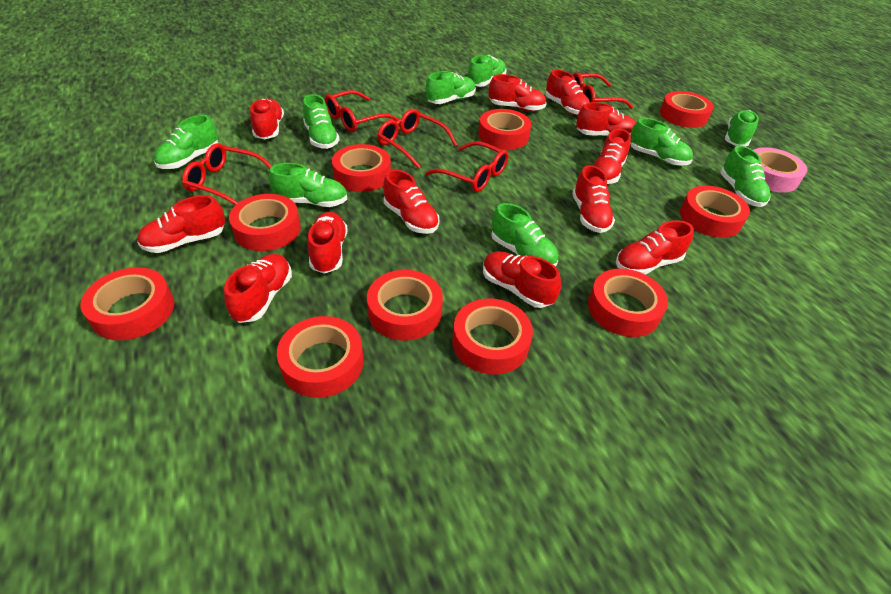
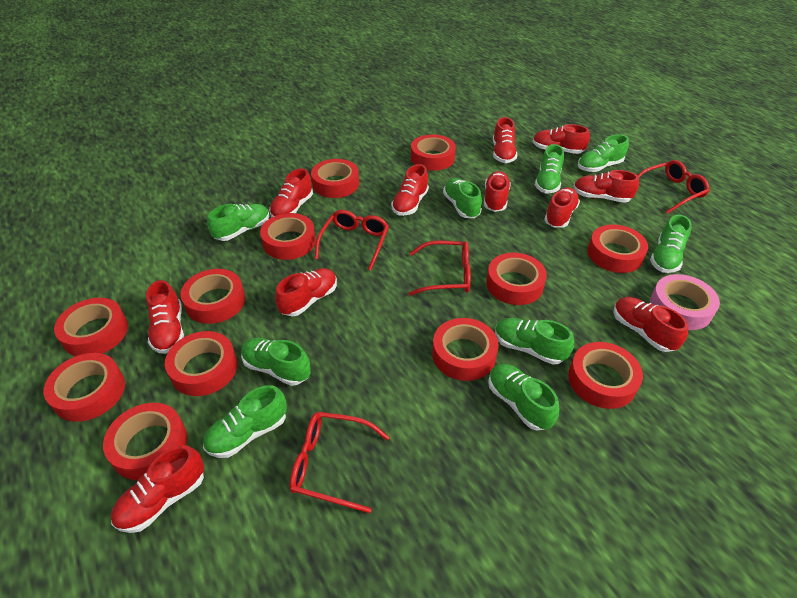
red glasses: 5 -> 4
red shoe: 12 -> 11
red tape: 10 -> 12

